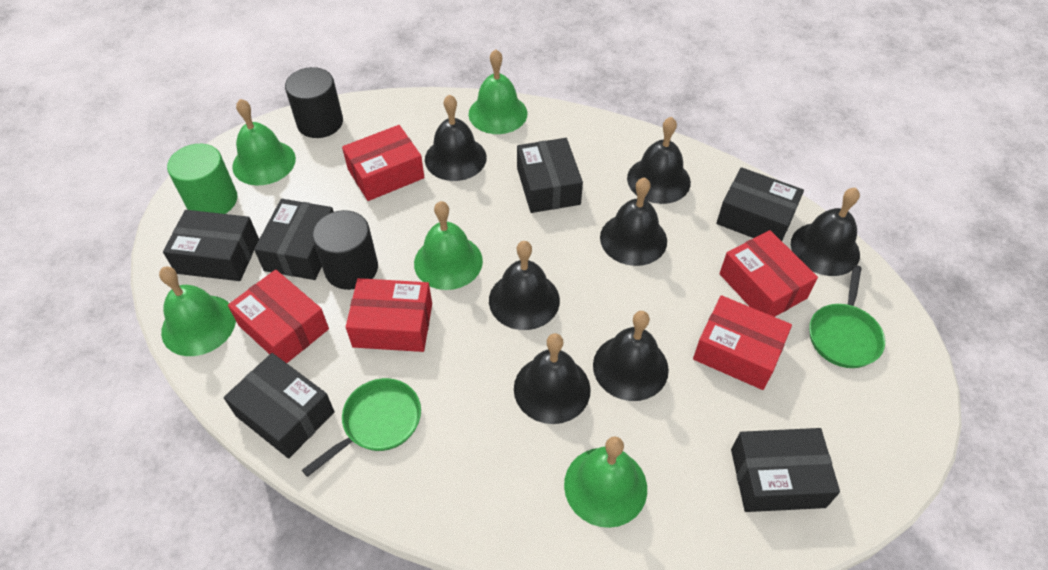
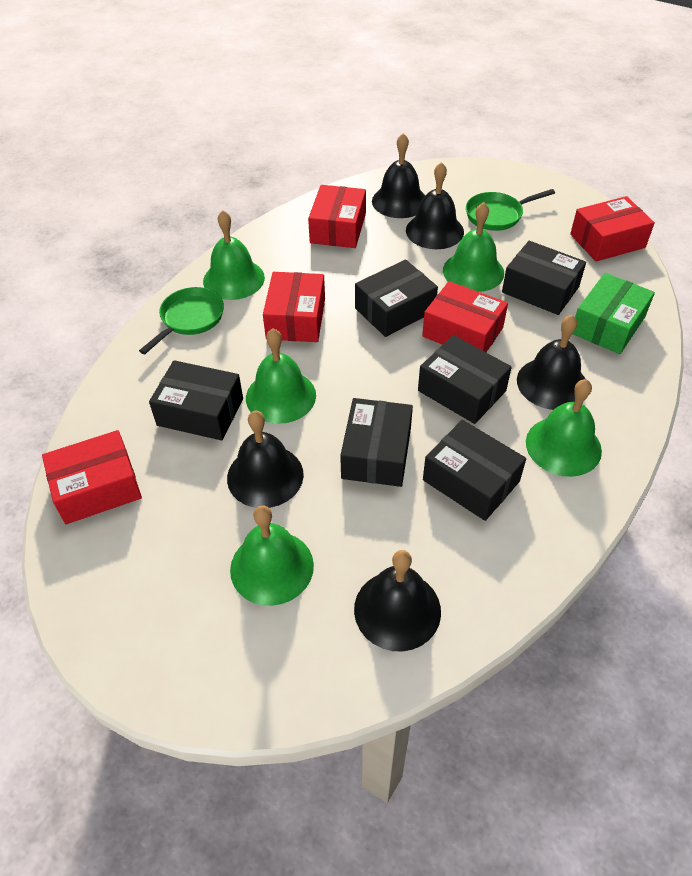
black bell: 7 -> 5
black cylinder: 2 -> 0
green box: 0 -> 1
green cylinder: 1 -> 0

